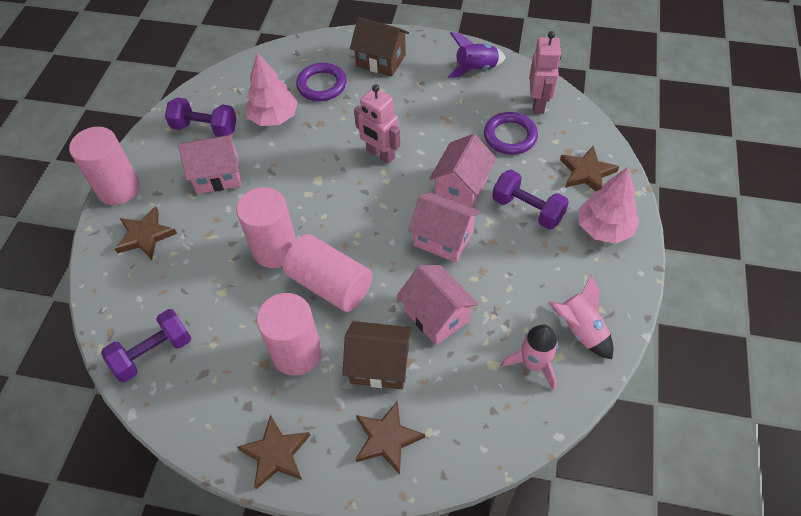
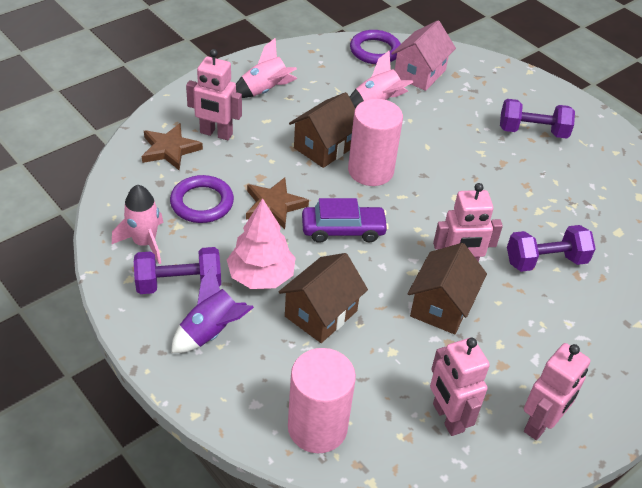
brown house: 2 -> 3
brown star: 4 -> 2
pink cylinder: 4 -> 2
pink house: 4 -> 1
pink robot: 2 -> 4
pink rocket: 2 -> 3
pink tree: 2 -> 1
purple car: 0 -> 1

